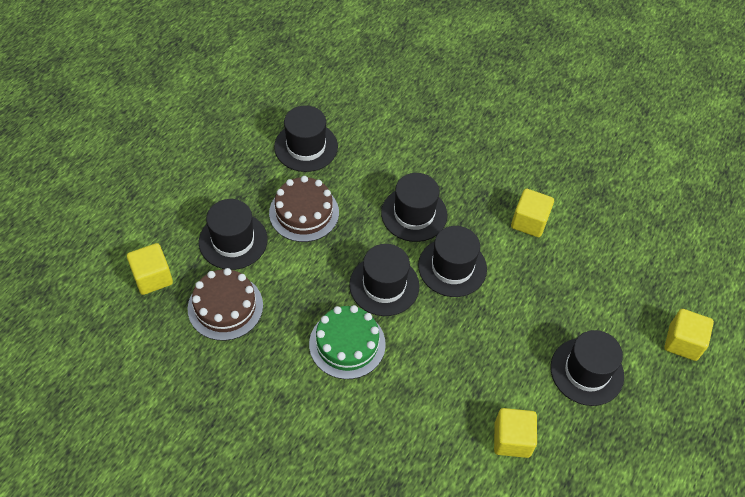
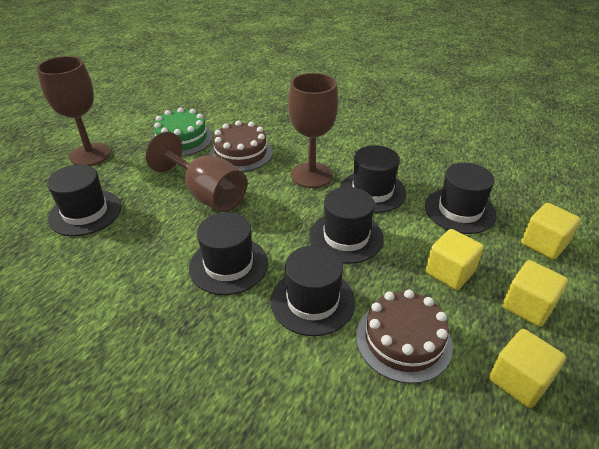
brown goblet: 0 -> 3

